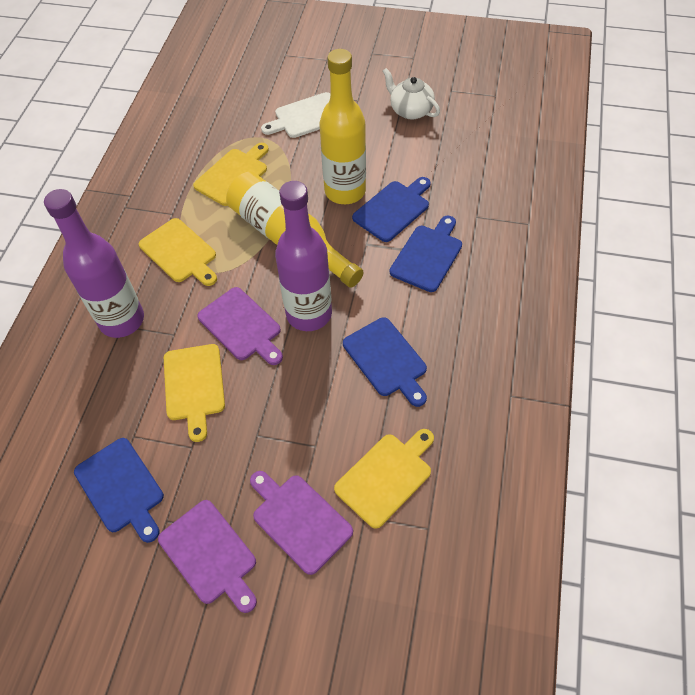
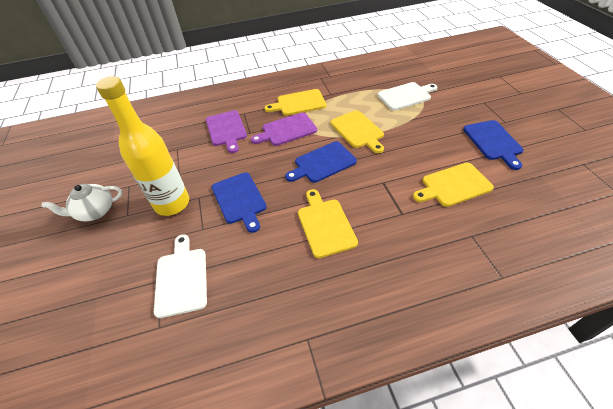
blue cutting board: 4 -> 3
purple bottle: 2 -> 0
purple cutting board: 3 -> 2
white cutting board: 1 -> 2
yellow bottle: 2 -> 1

